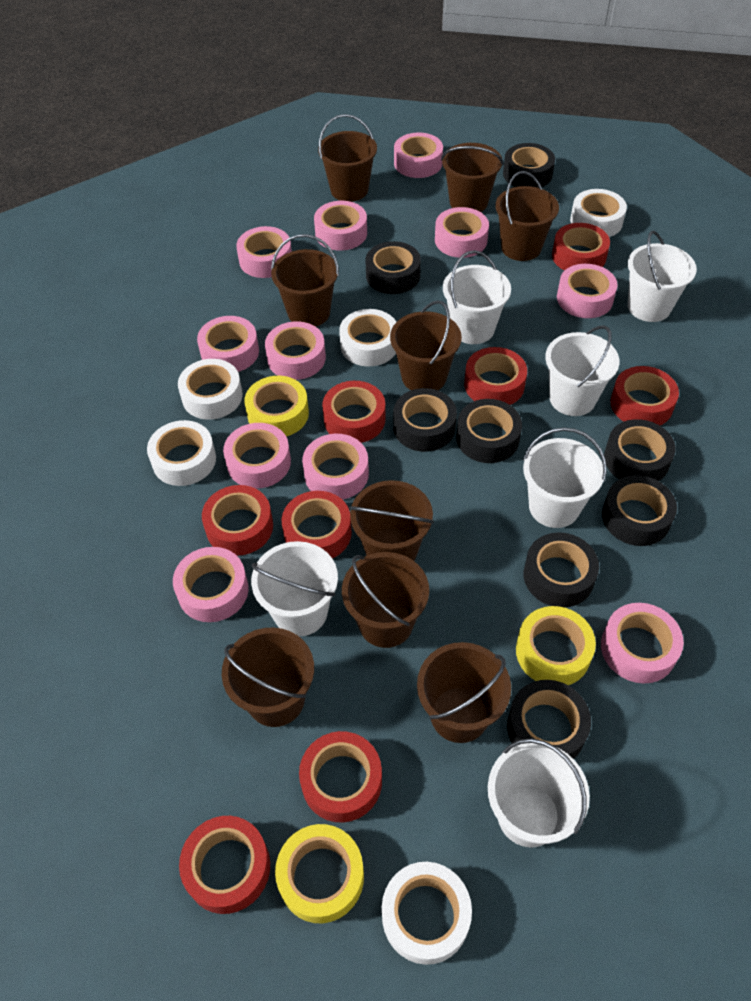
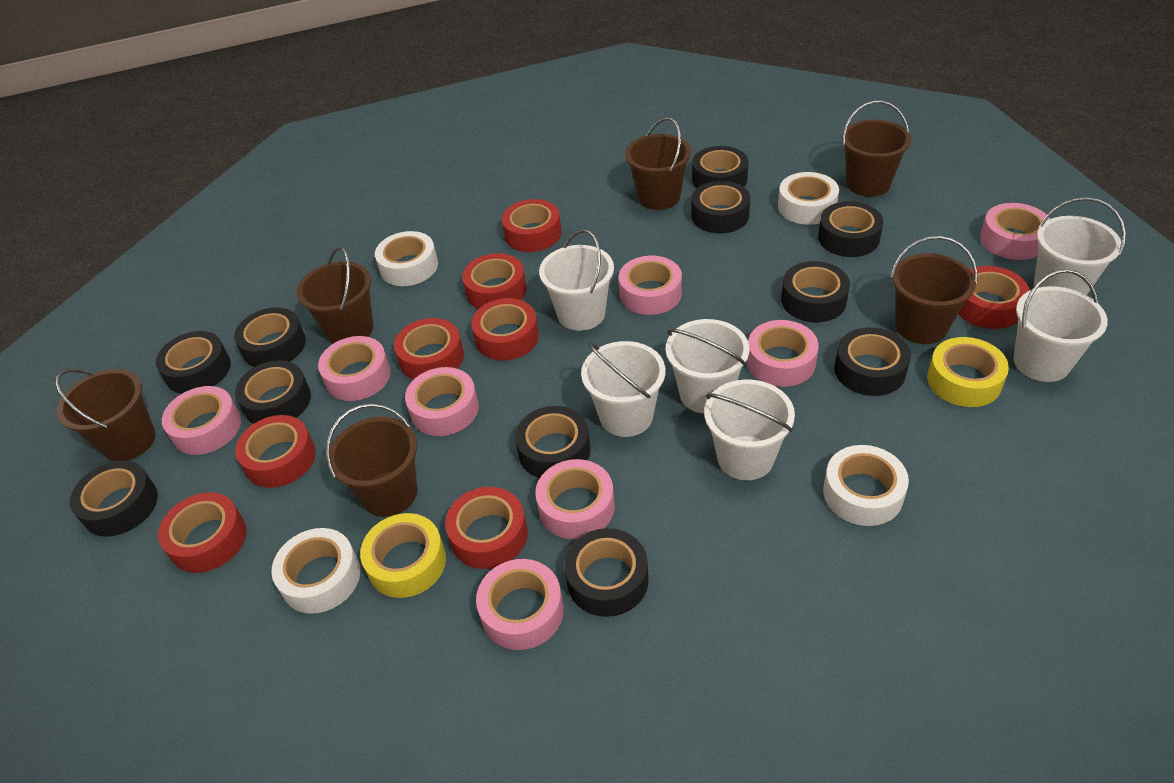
black tape: 8 -> 11
brown bucket: 9 -> 6
pink tape: 11 -> 8
white tape: 5 -> 4
yellow tape: 3 -> 2

